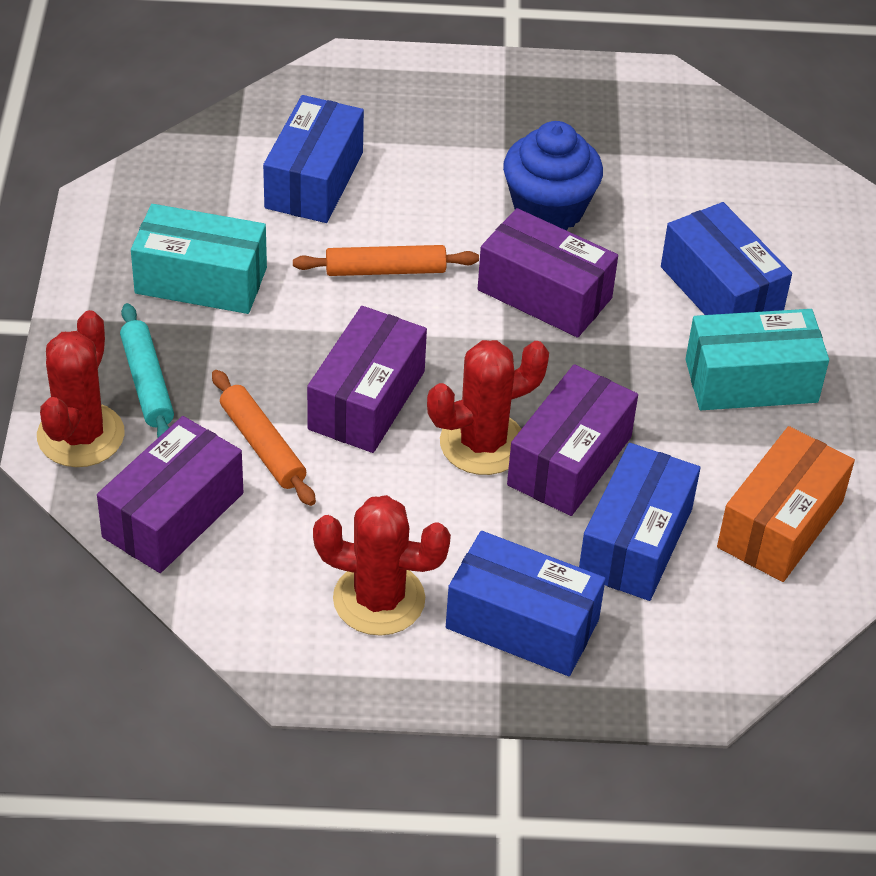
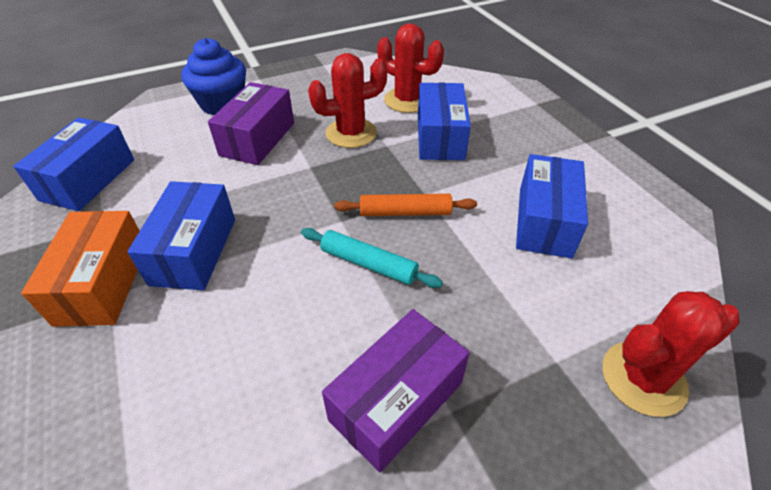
orange rolling pin: 2 -> 1
purple box: 4 -> 2
turquoise box: 2 -> 0

